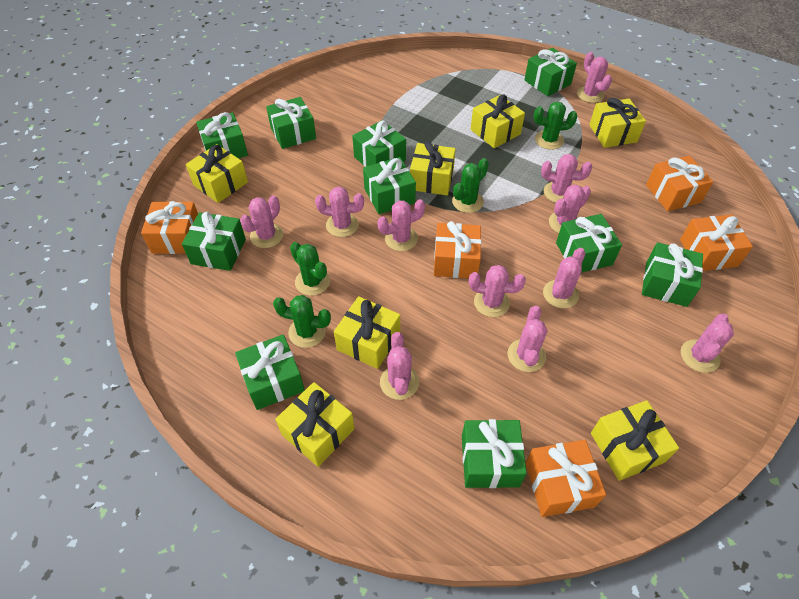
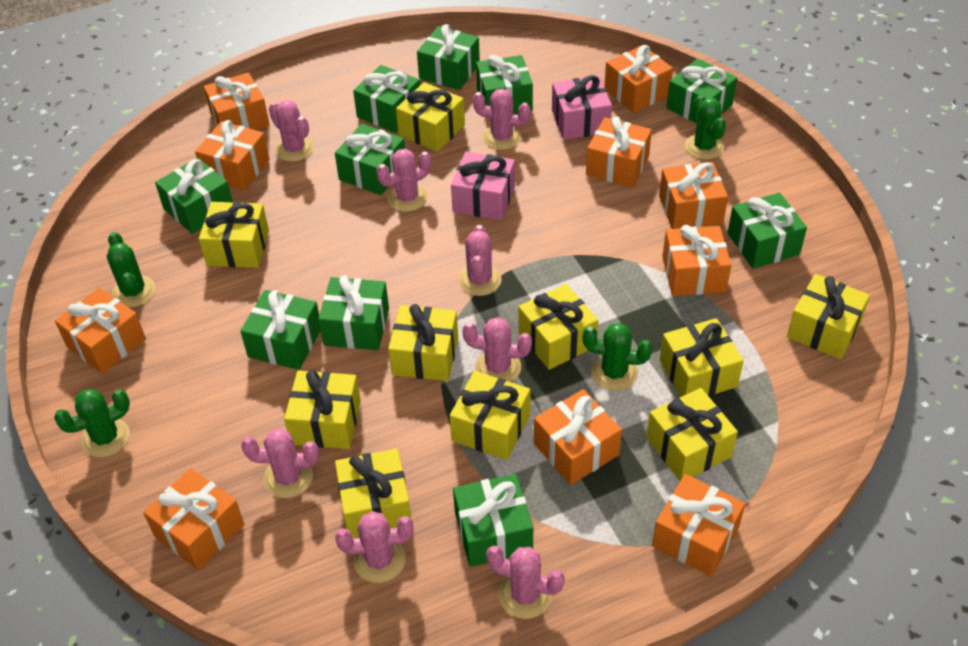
orange gift: 5 -> 10
pink cactus: 11 -> 8
pink gift: 0 -> 2
yellow gift: 7 -> 10

